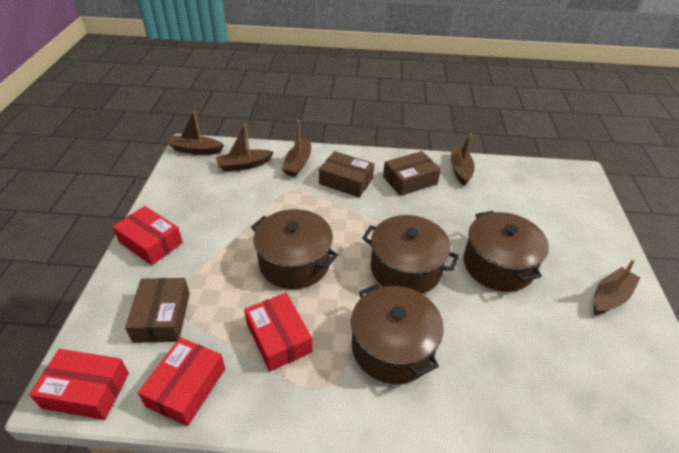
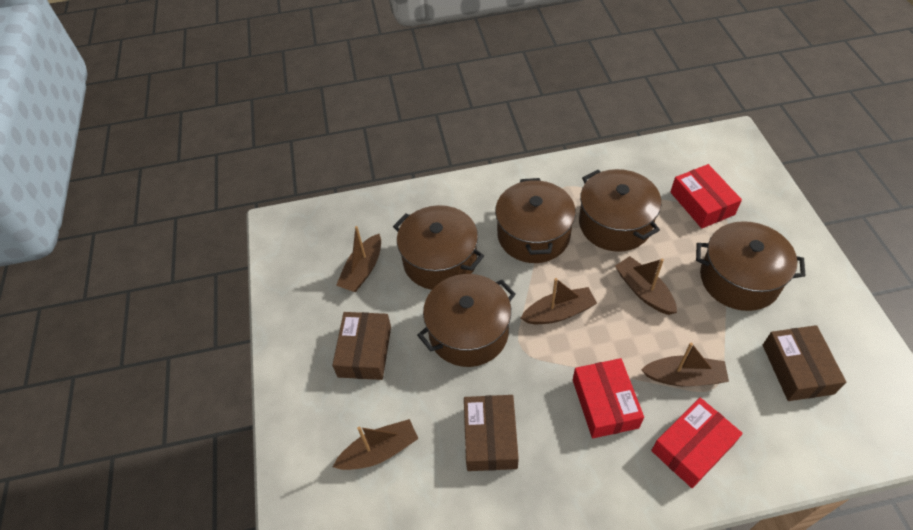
brown pot: 4 -> 5
red box: 4 -> 3

